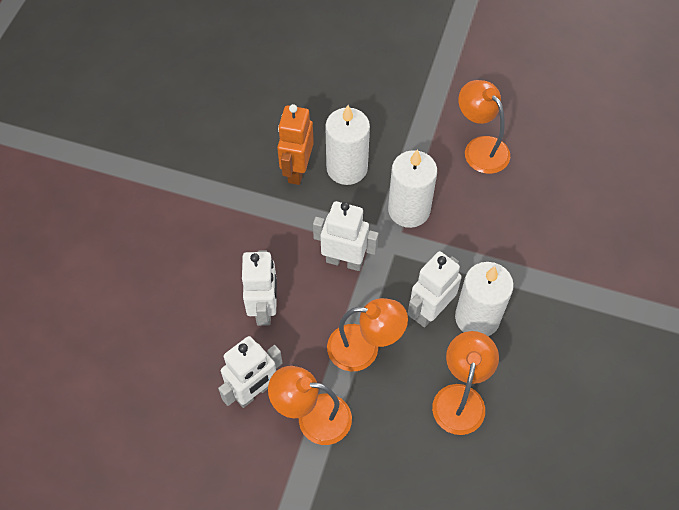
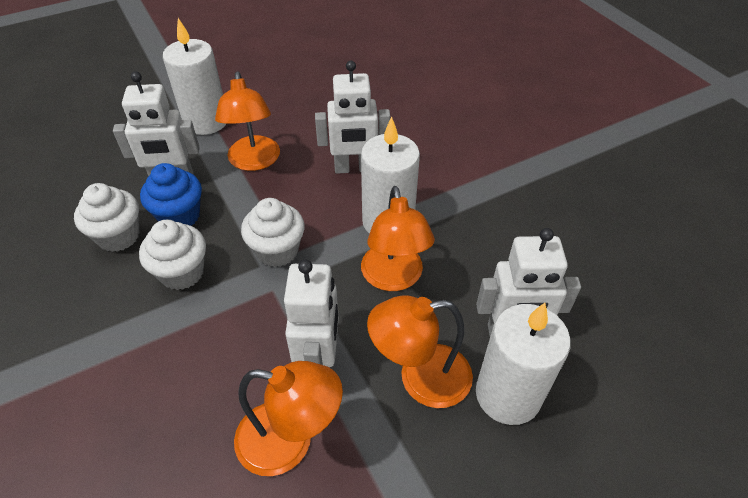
blue cupcake: 0 -> 1
orange robot: 1 -> 0
white cupcake: 0 -> 3

